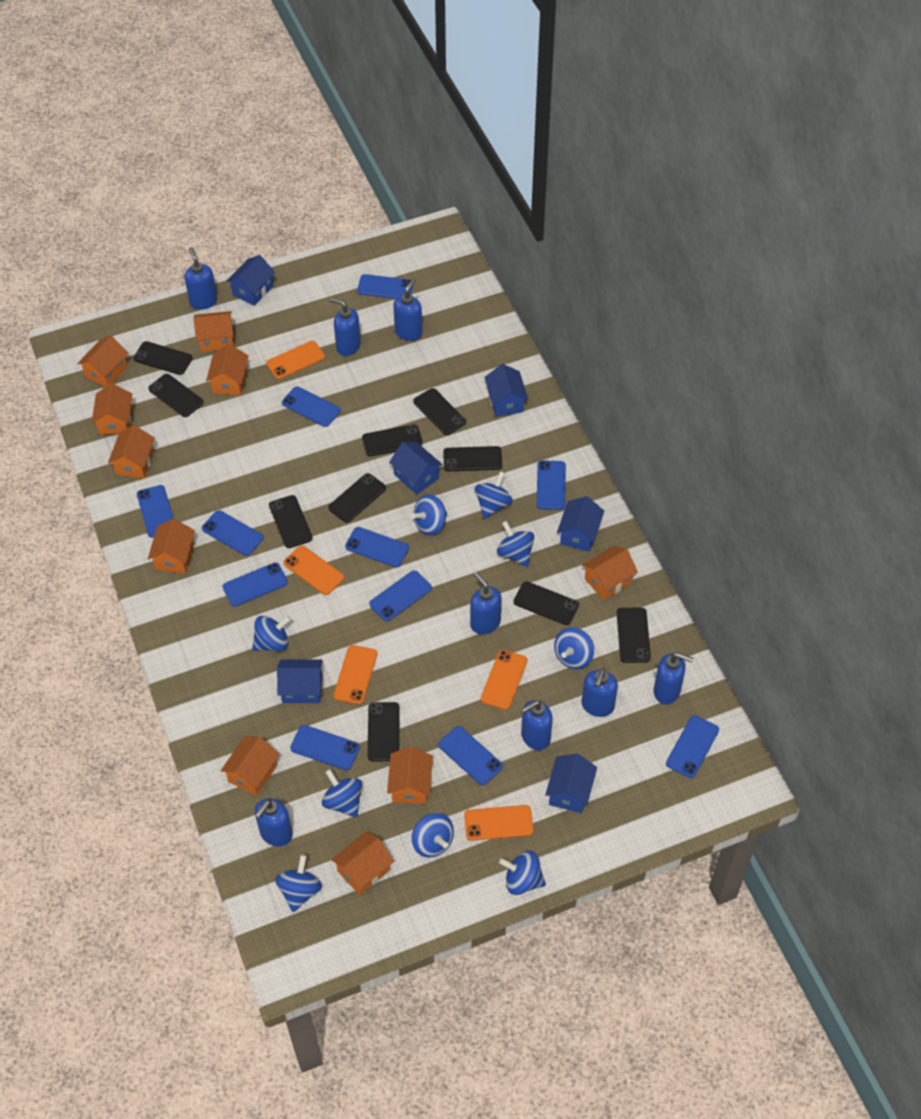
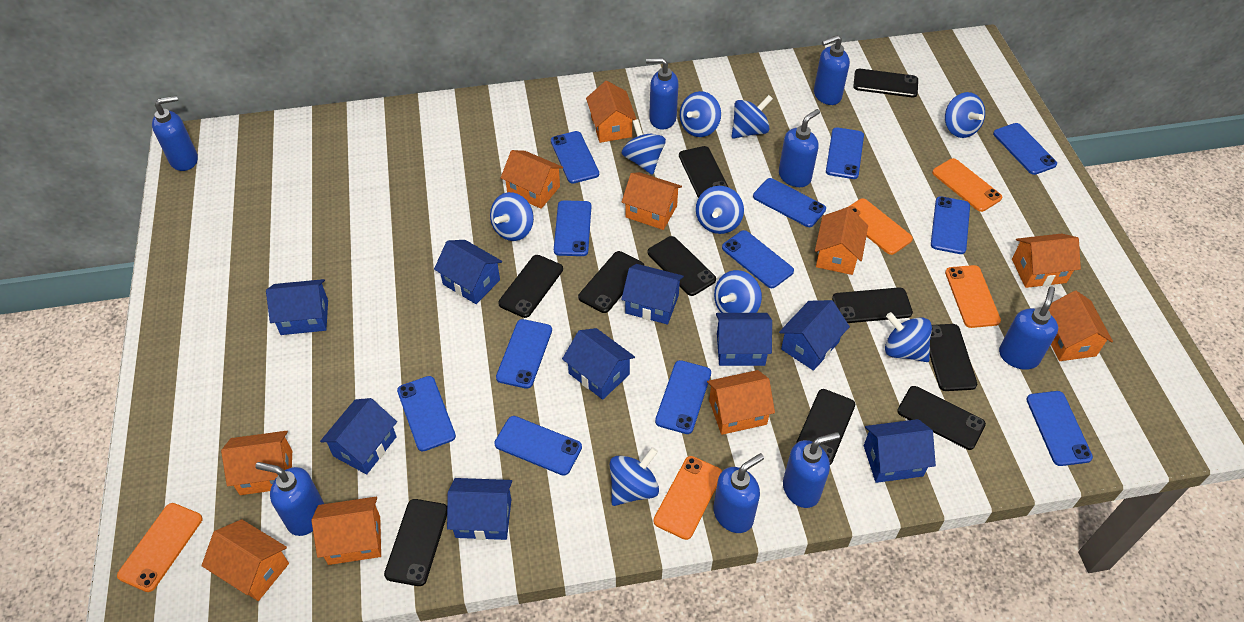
blue house: 6 -> 9
blue phone: 11 -> 12

